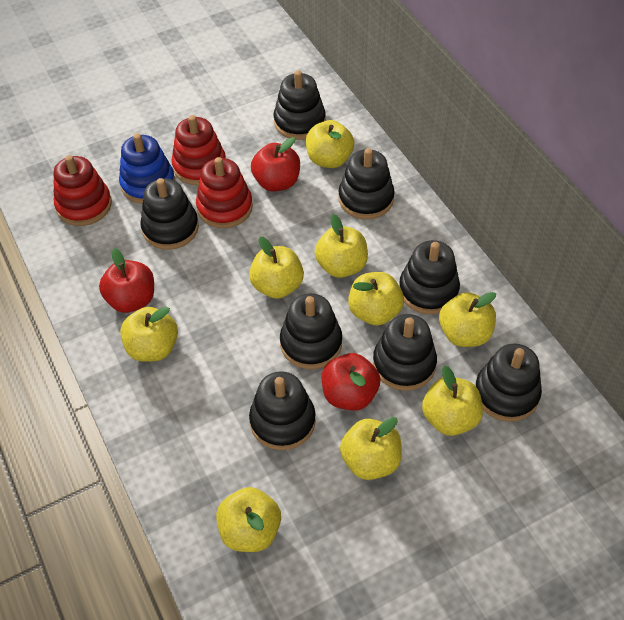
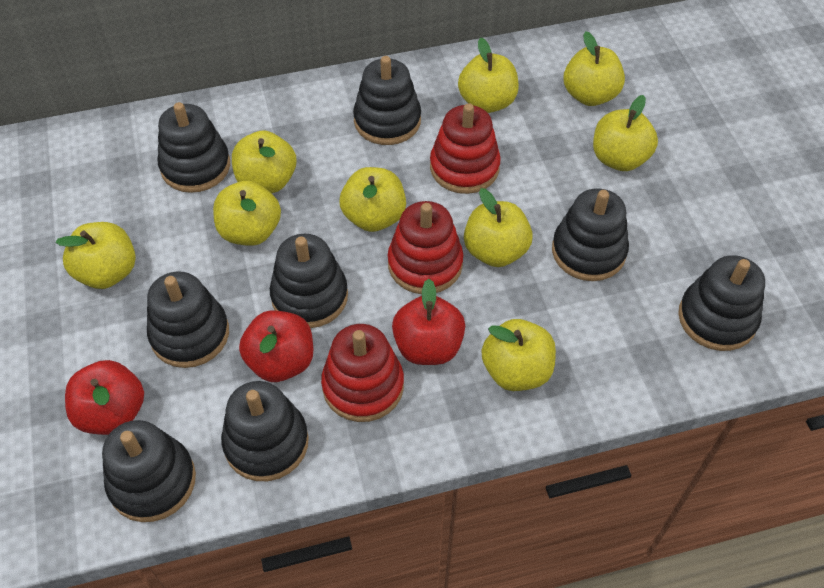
blue stacking toy: 1 -> 0

